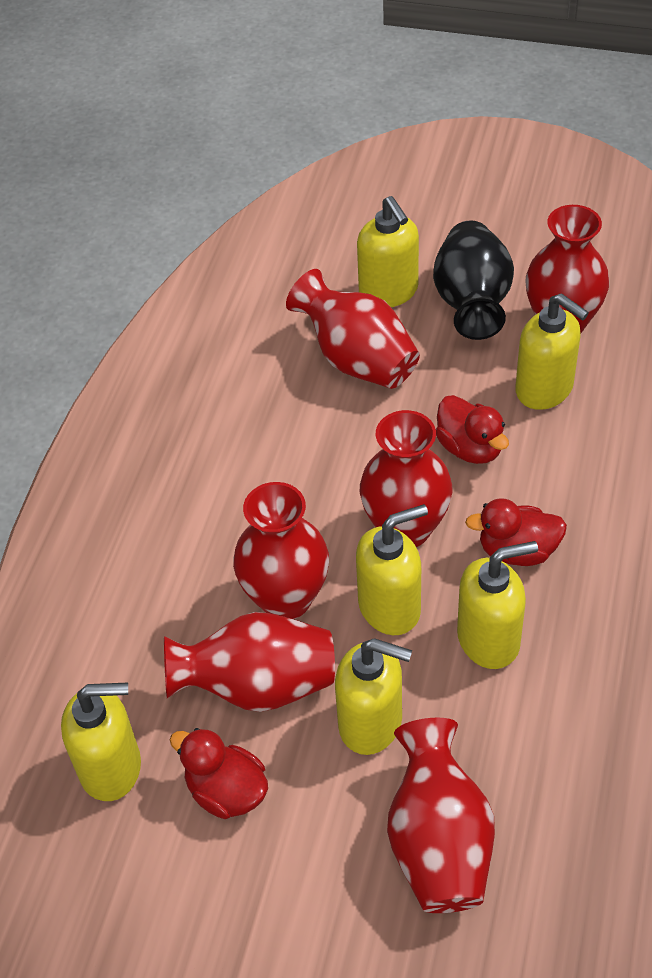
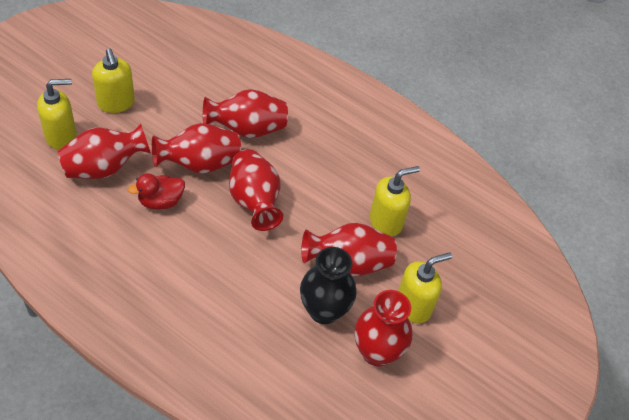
red duck: 3 -> 1
yellow soap dispenser: 6 -> 4

